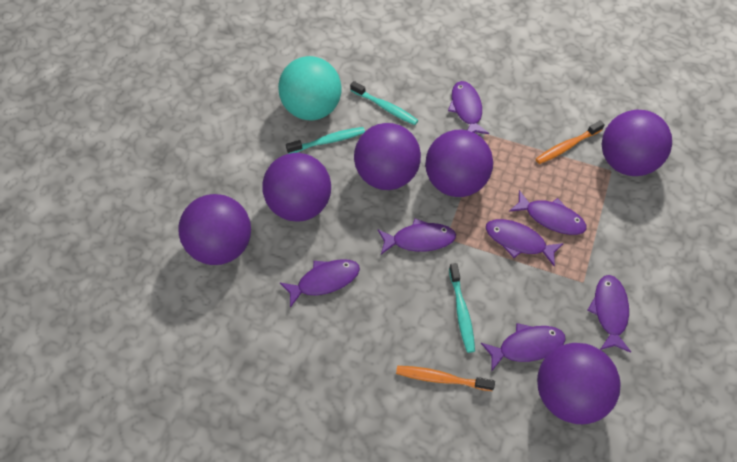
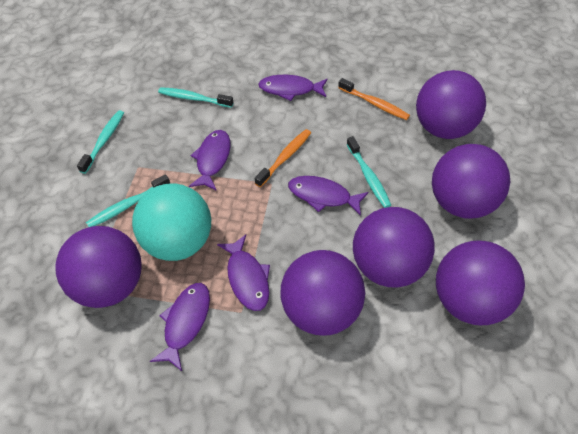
purple fish: 7 -> 5
turquoise toothbrush: 3 -> 4

